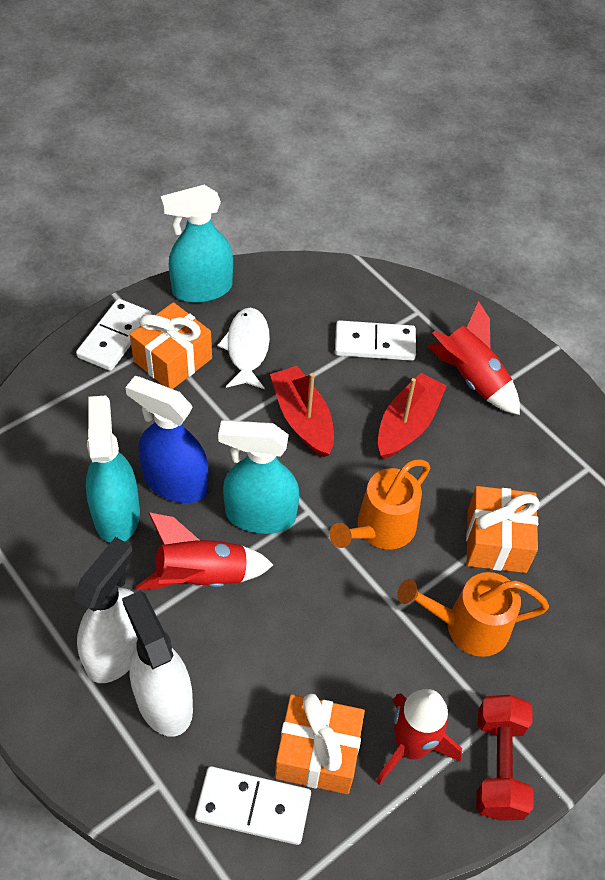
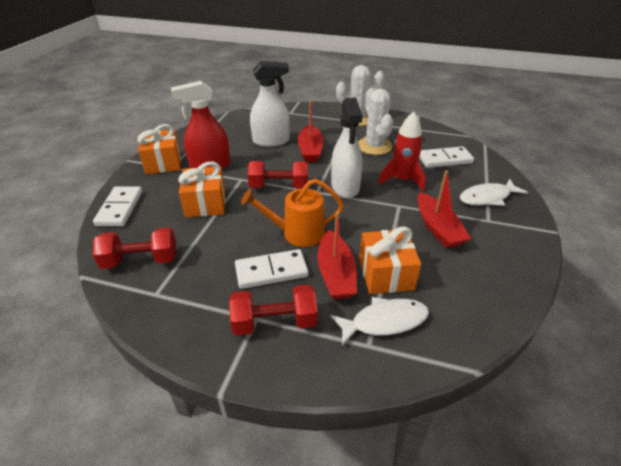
blue spray bottle: 1 -> 0
orange watering can: 2 -> 1
red boat: 2 -> 3
red dumbbell: 1 -> 3
red rocket: 3 -> 1
red spray bottle: 0 -> 1
turquoise spray bottle: 3 -> 0
white cactus: 0 -> 2
white fish: 1 -> 2

